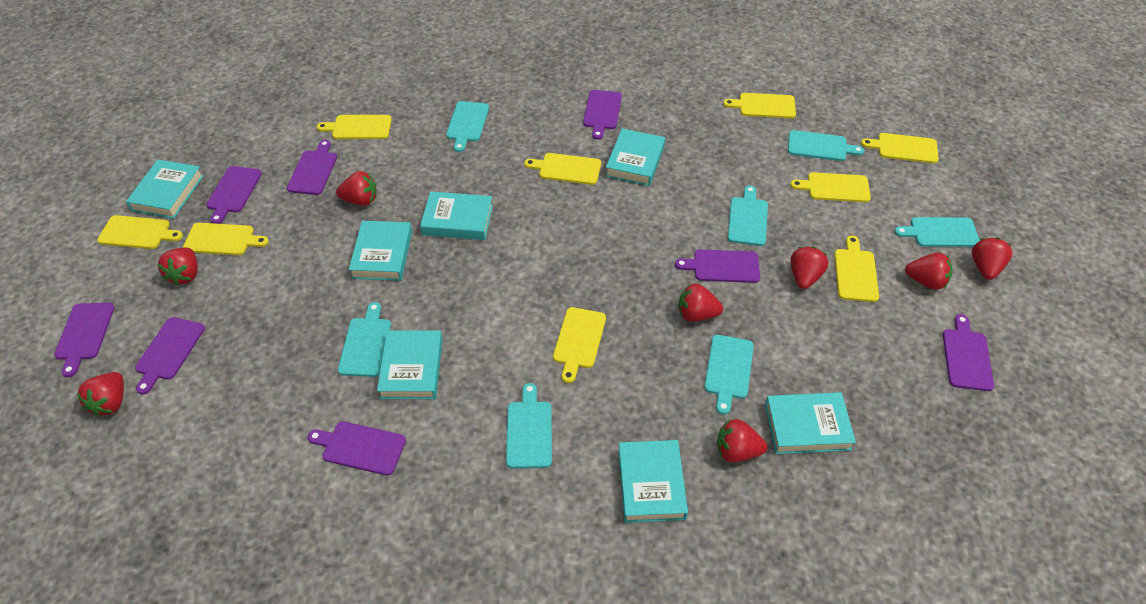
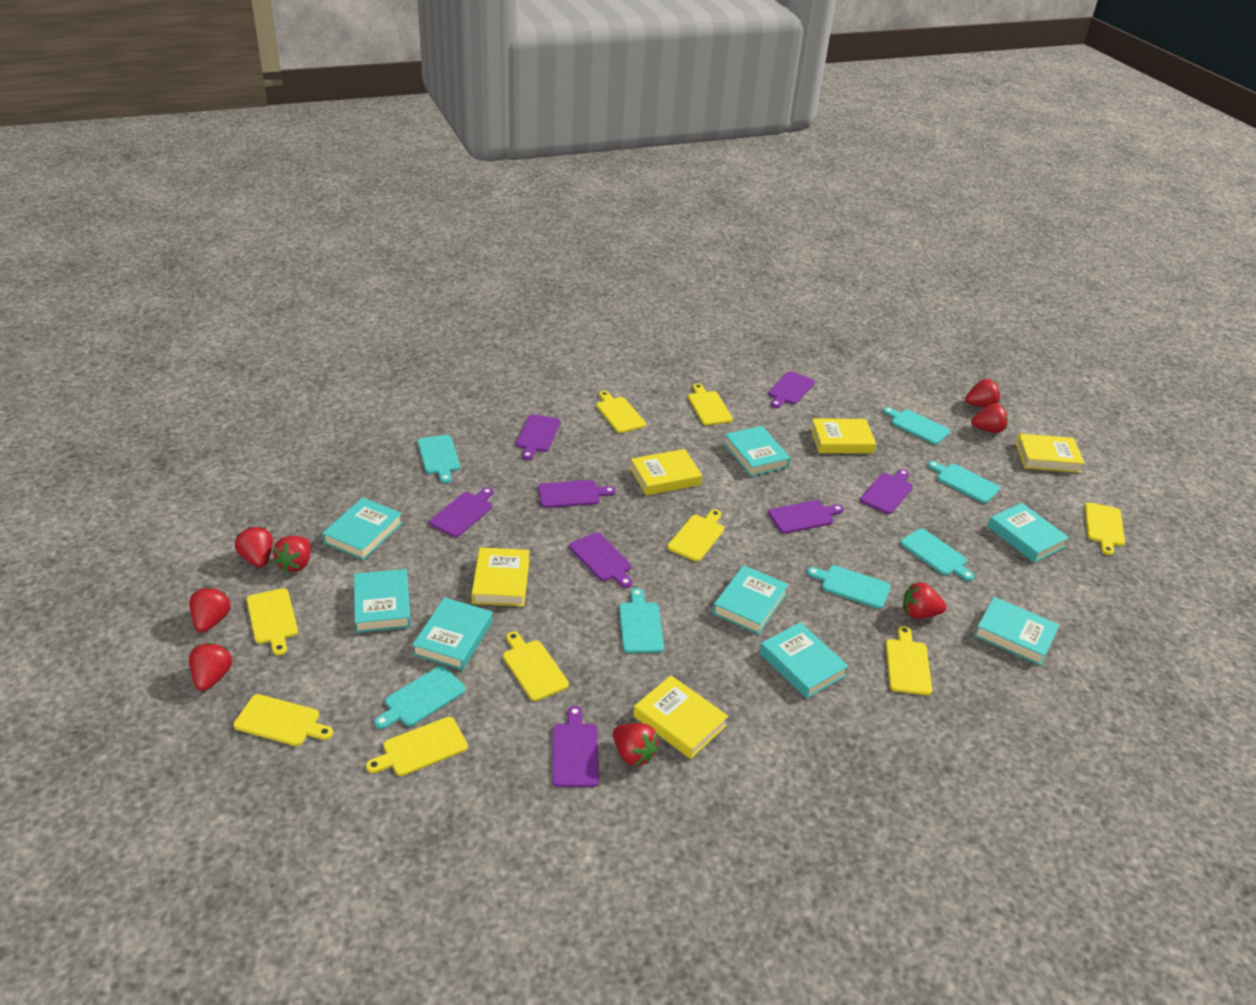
turquoise book: 7 -> 8
yellow book: 0 -> 5

